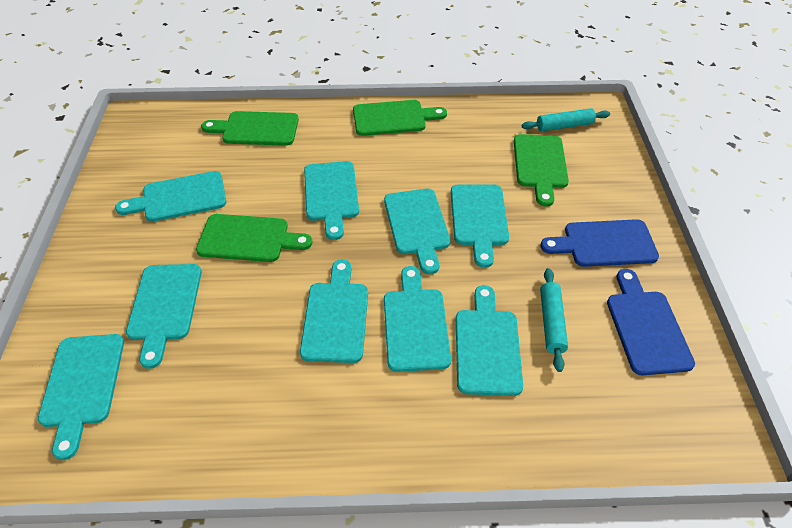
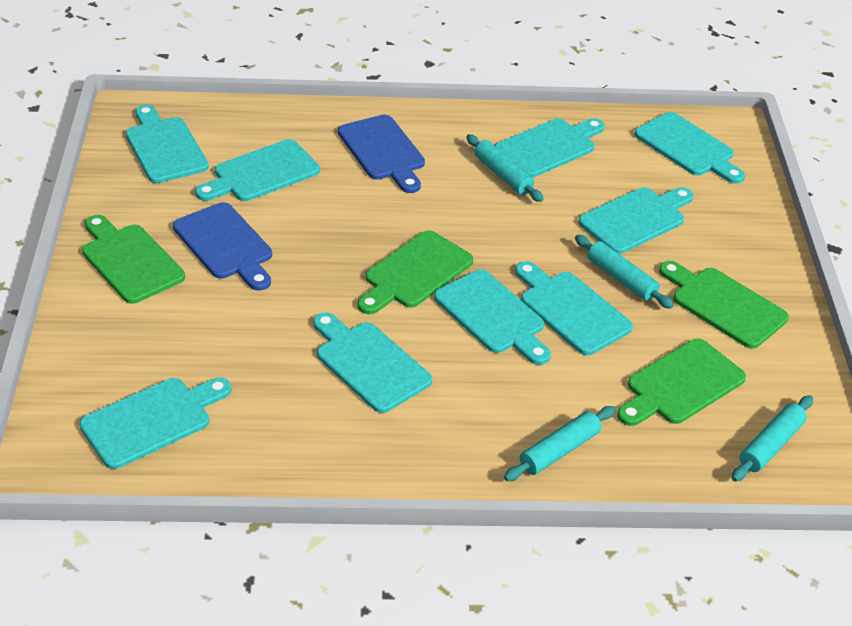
turquoise rolling pin: 2 -> 4

